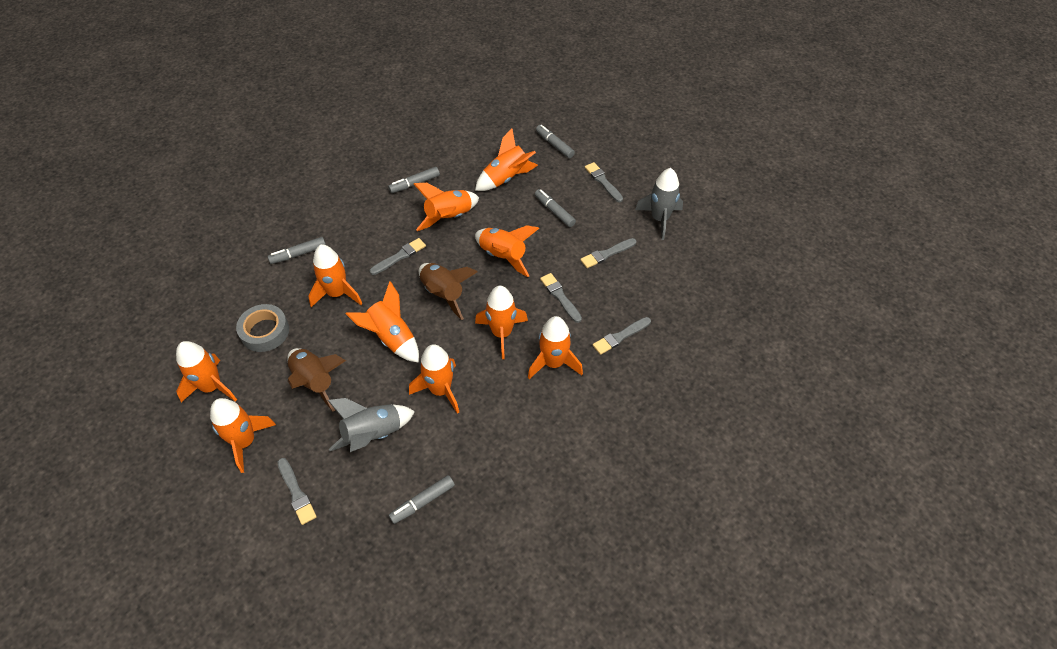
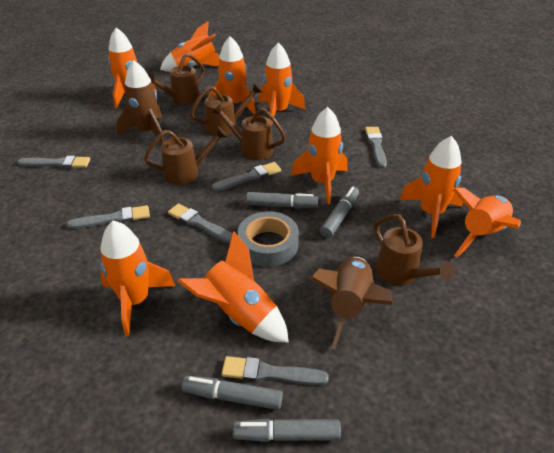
brown watering can: 0 -> 5
grey marker: 5 -> 4
grey rocket: 2 -> 0
orange rocket: 10 -> 9

